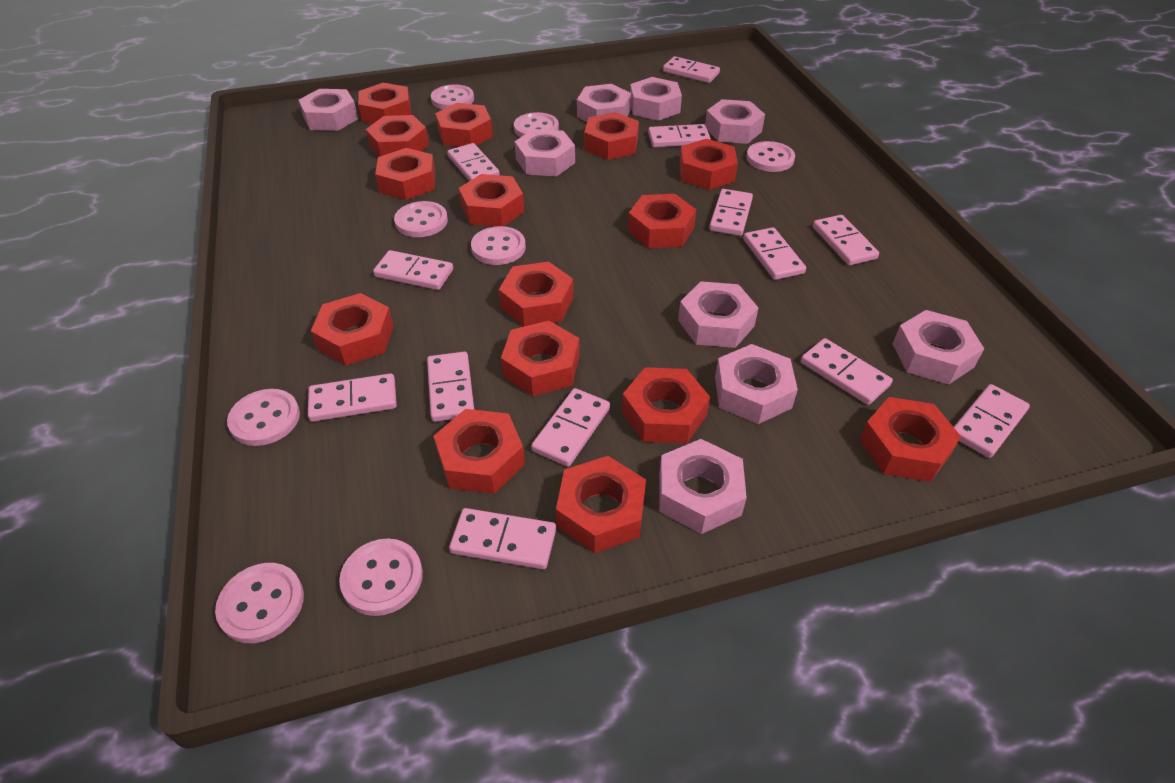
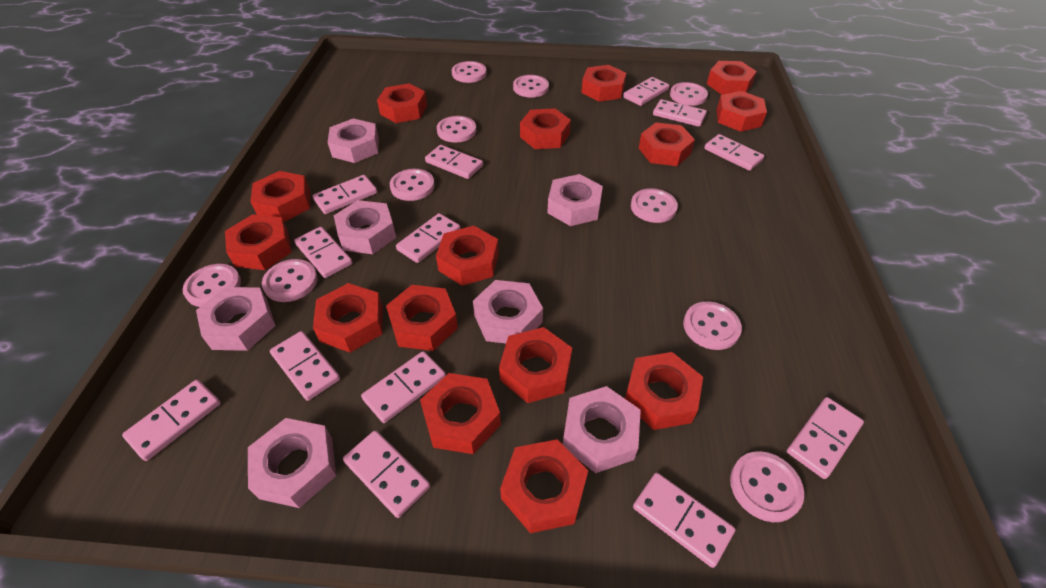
pink button: 8 -> 10
pink nut: 9 -> 7

